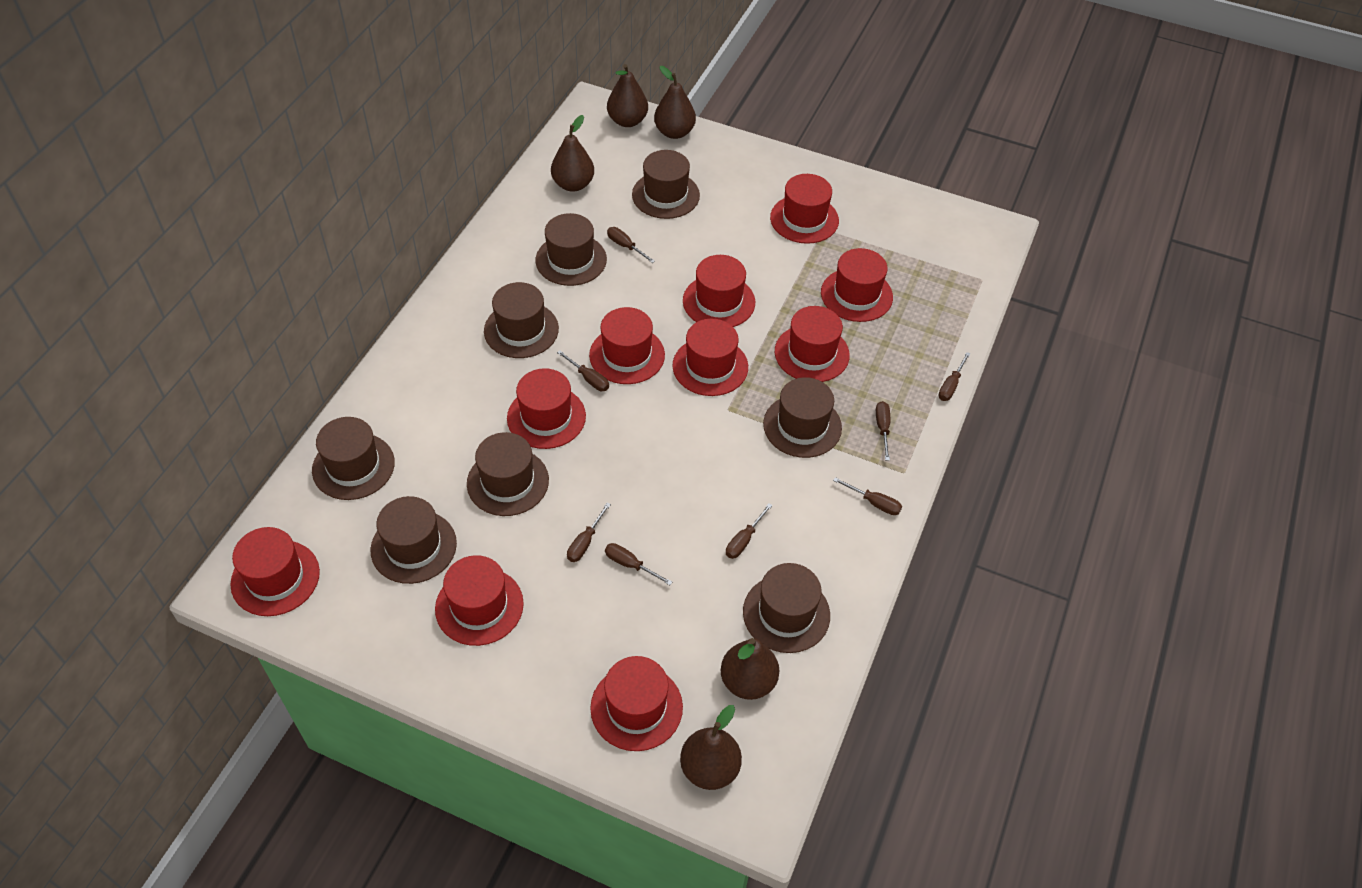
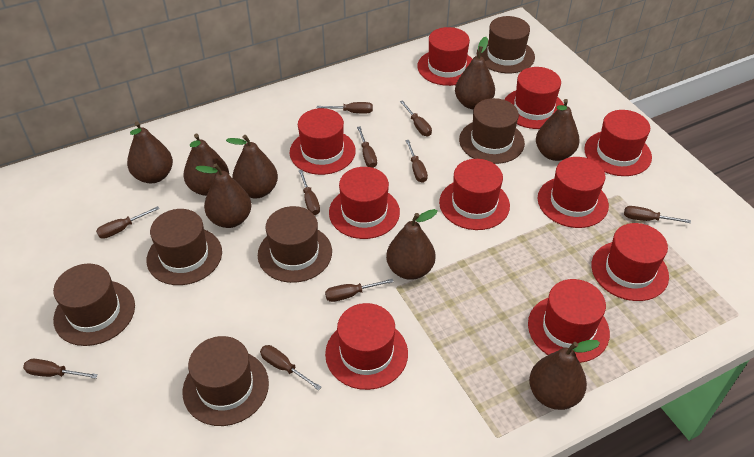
brown hat: 8 -> 6
brown pear: 5 -> 8
brown screwdriver: 8 -> 10

